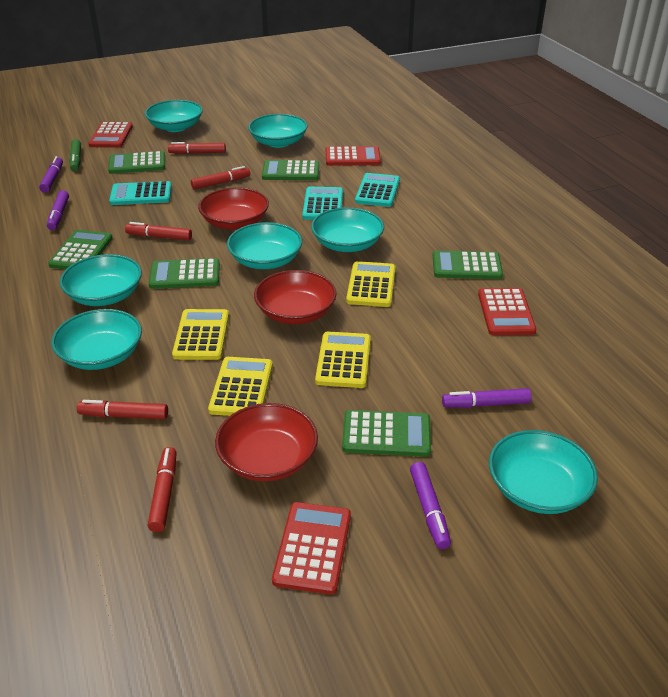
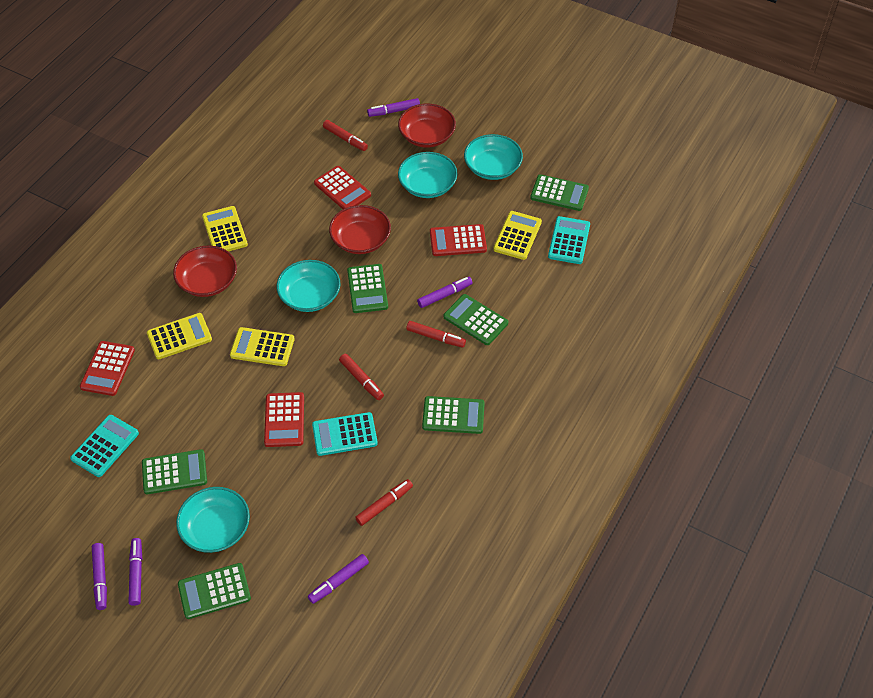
green marker: 1 -> 0
purple marker: 4 -> 5
red marker: 5 -> 4
turquoise bowl: 7 -> 4

